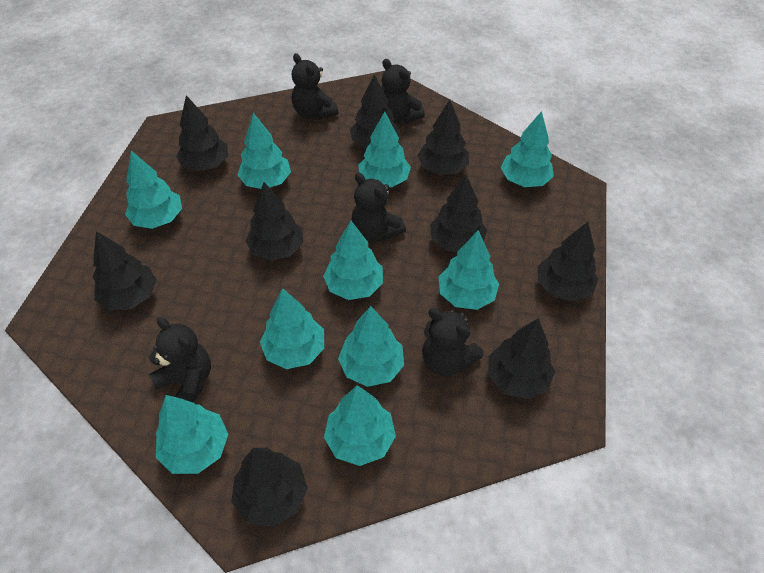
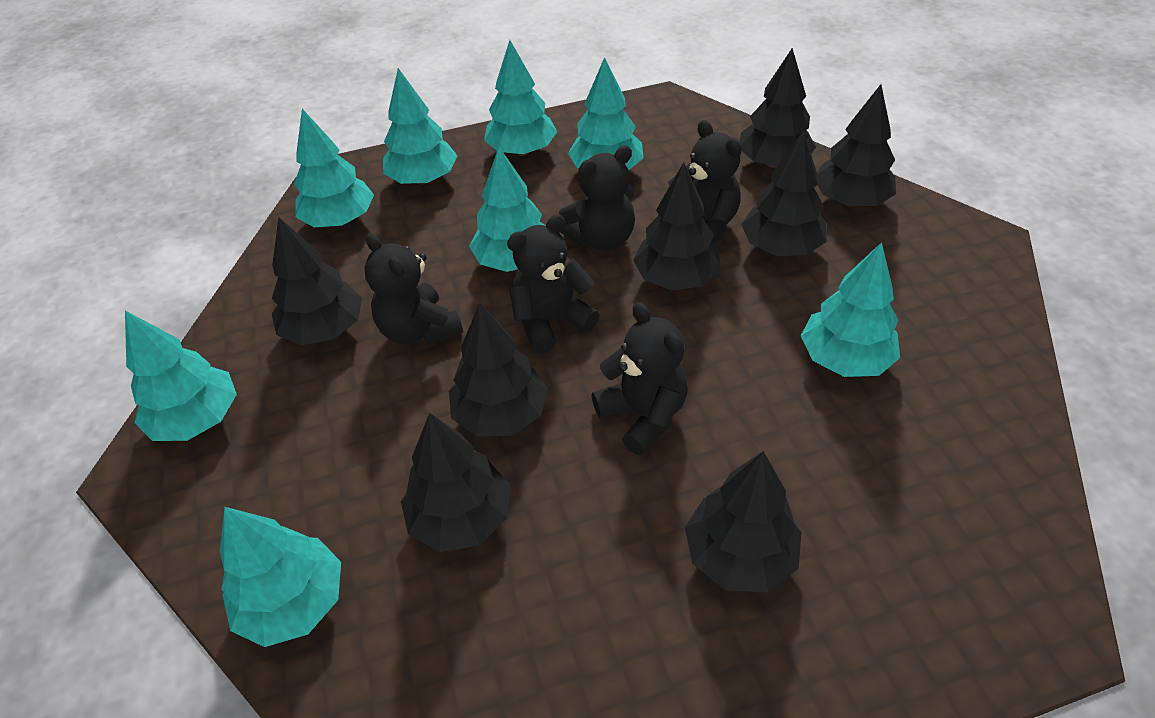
black tree: 9 -> 8
turquoise tree: 10 -> 8

